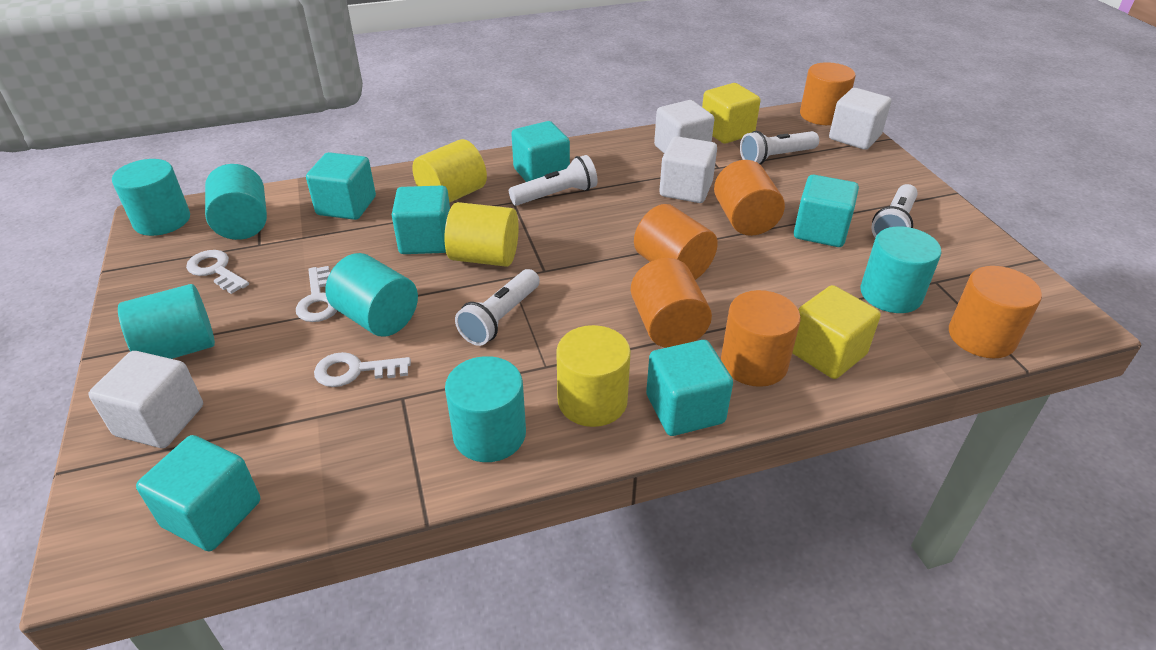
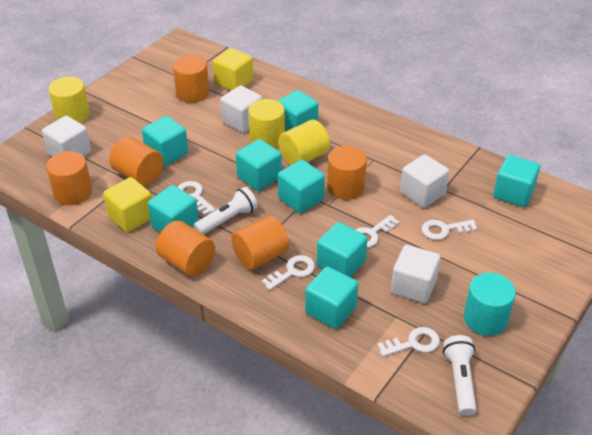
turquoise cube: 6 -> 8
turquoise cylinder: 6 -> 1
white flashlight: 4 -> 2
white key: 3 -> 5

